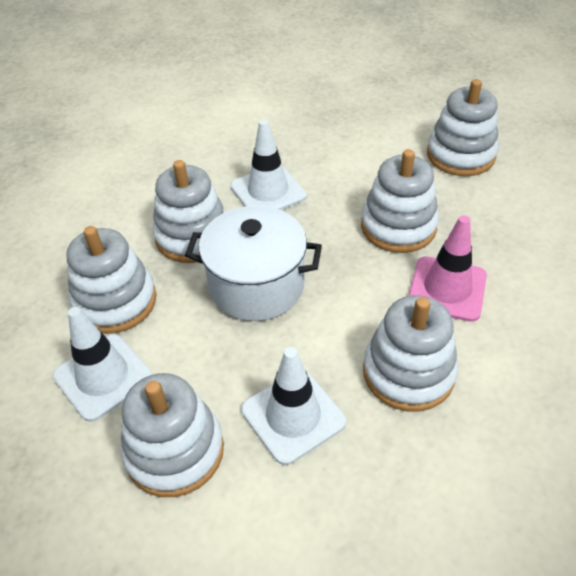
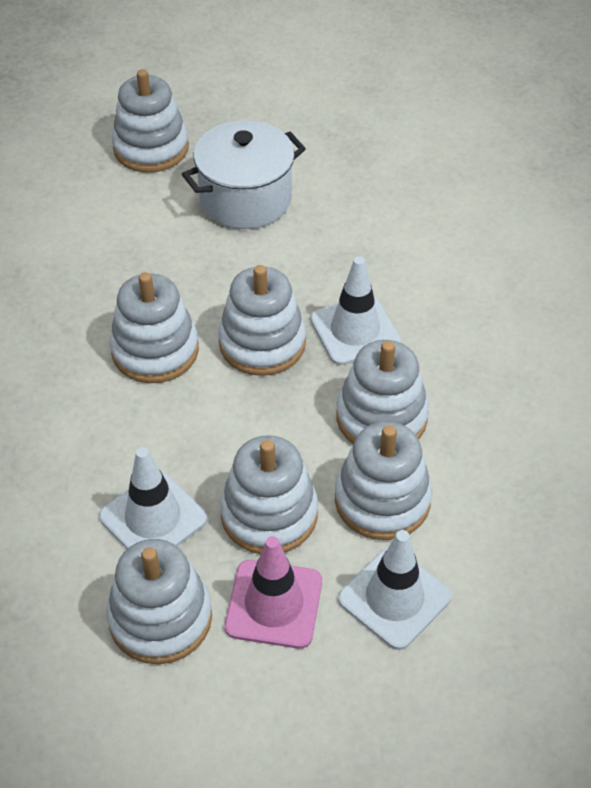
white stacking toy: 6 -> 7

